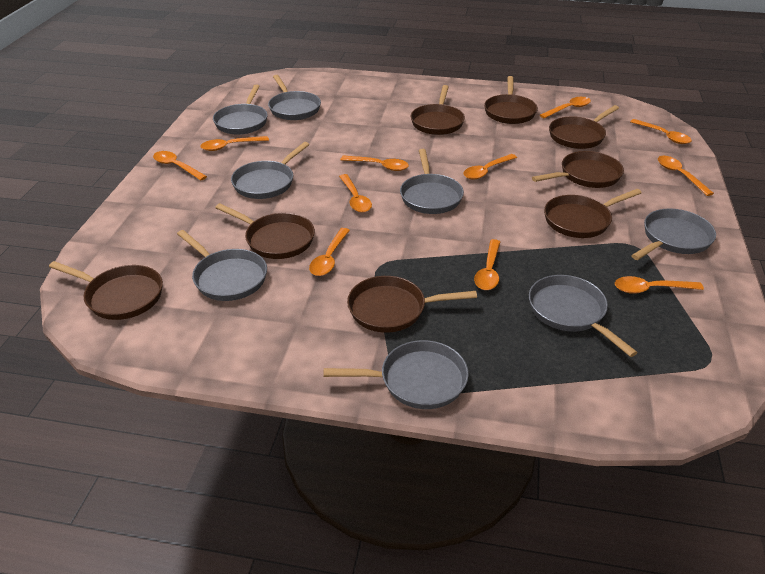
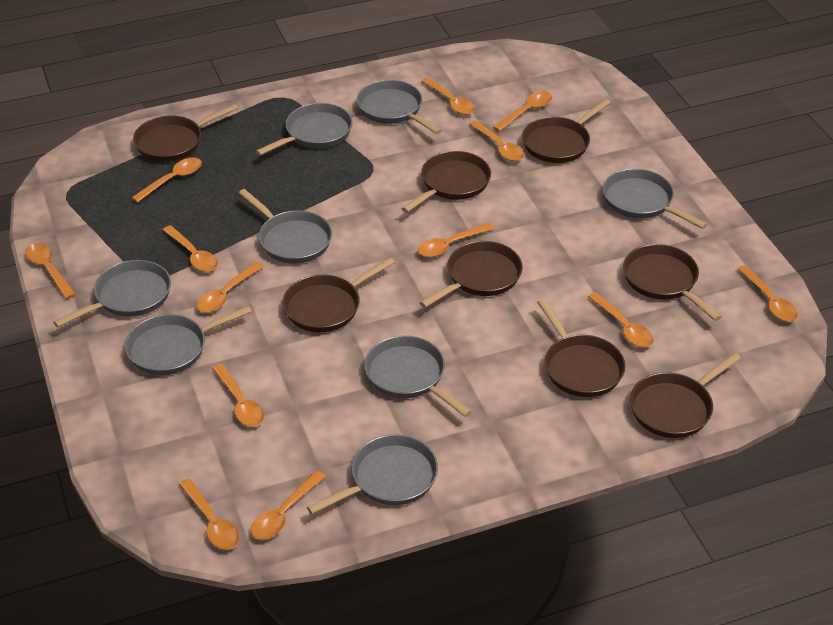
orange spoon: 11 -> 13

